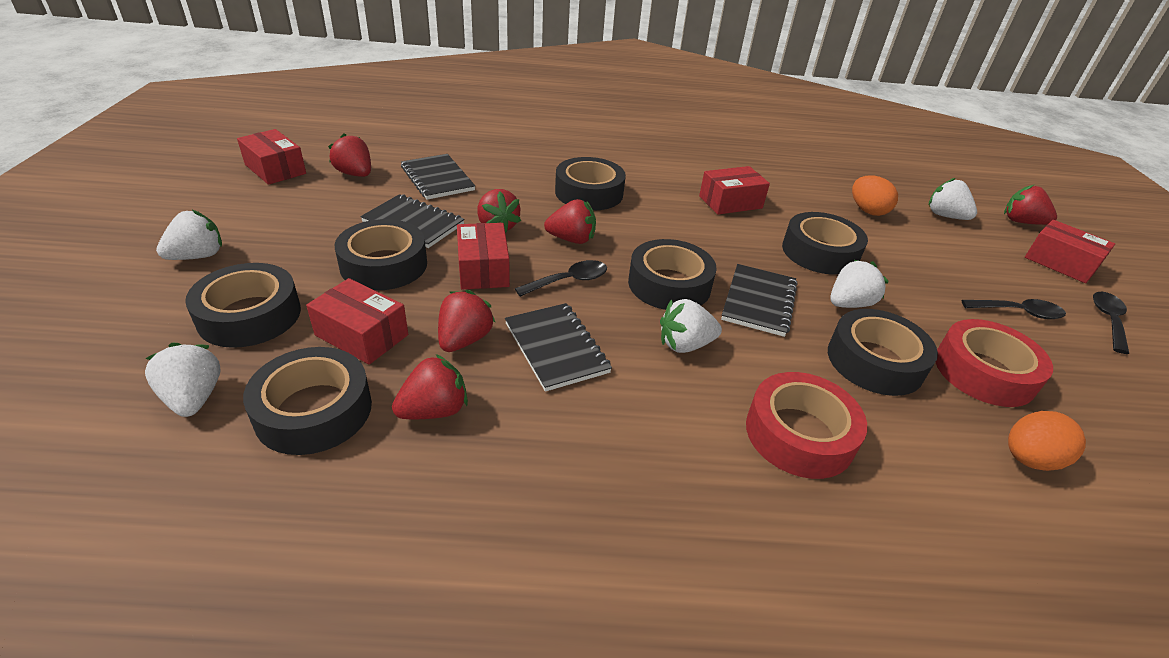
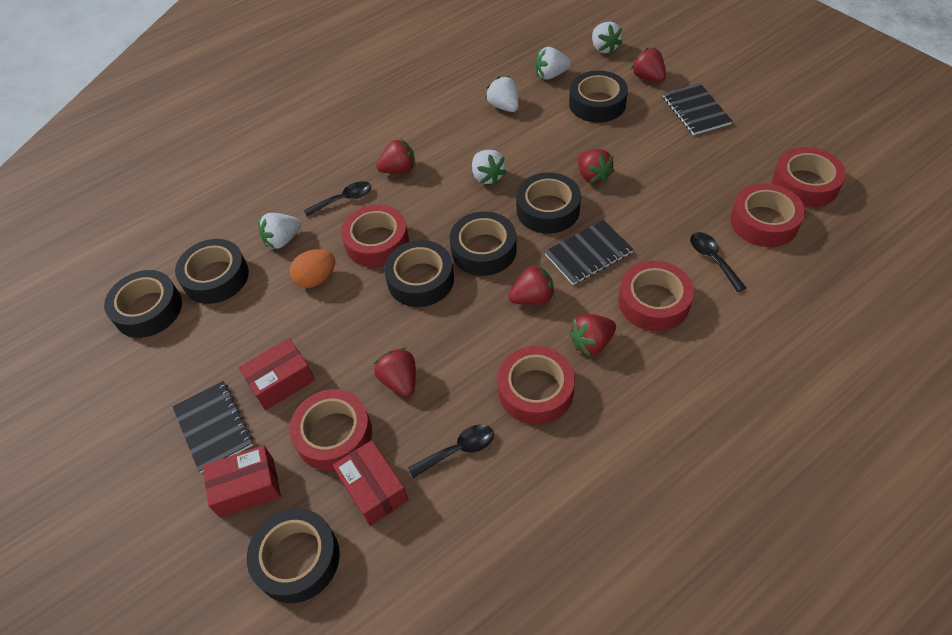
black notebook: 4 -> 3
orange egg: 2 -> 1
red box: 5 -> 3
red tape: 2 -> 6

